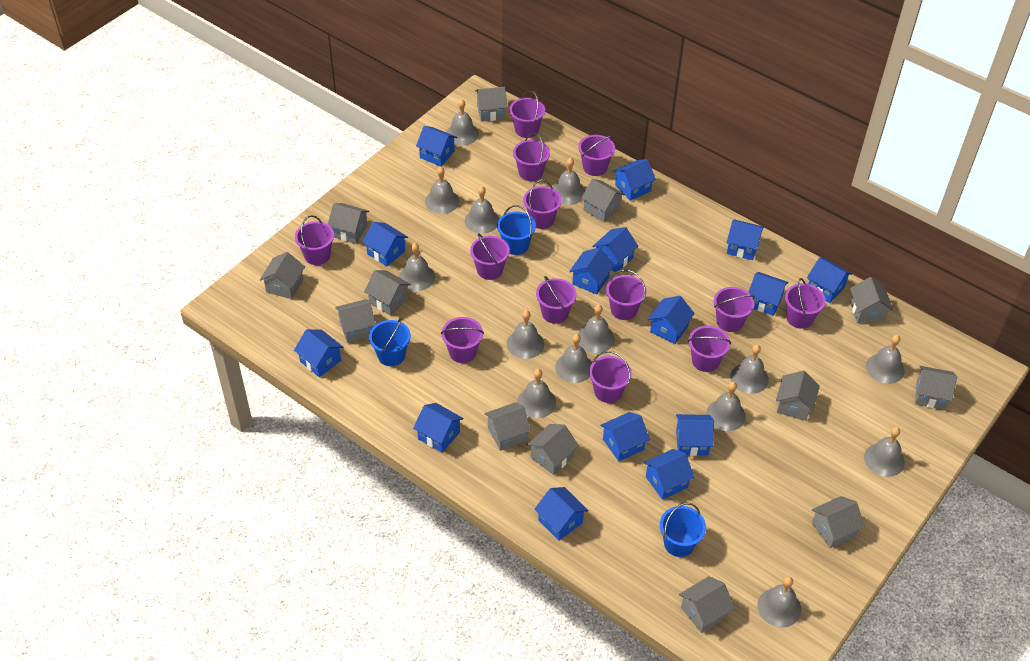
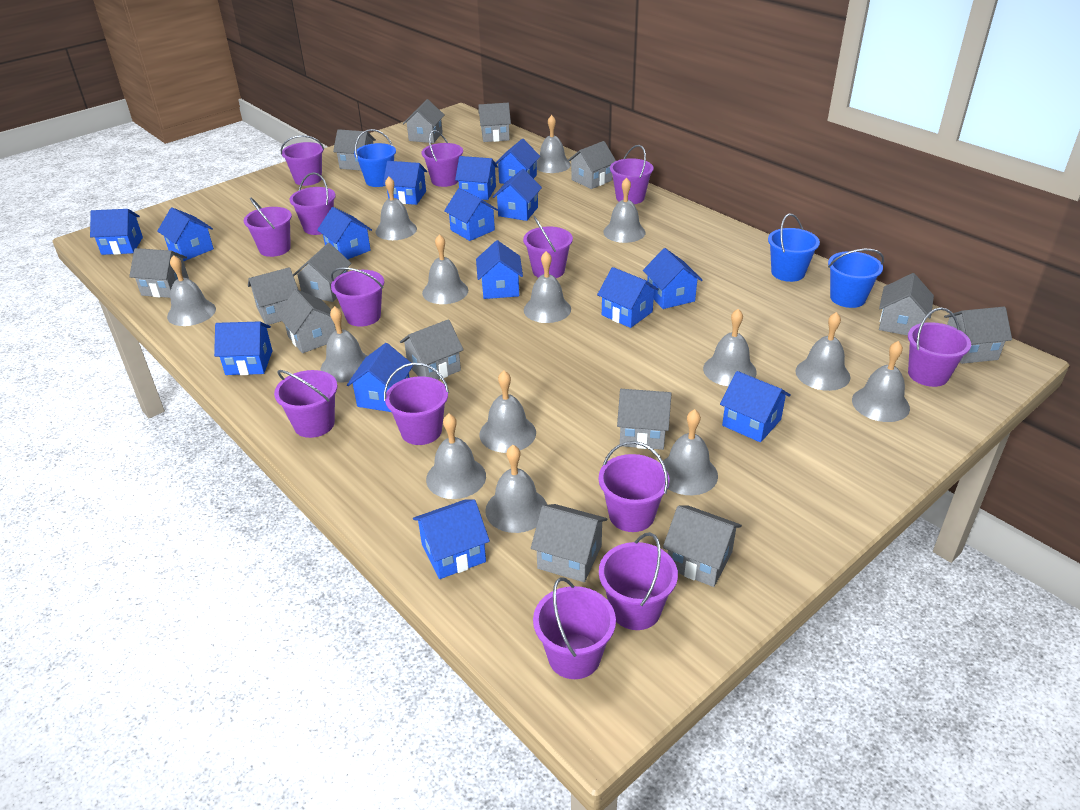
grey house: 13 -> 14

